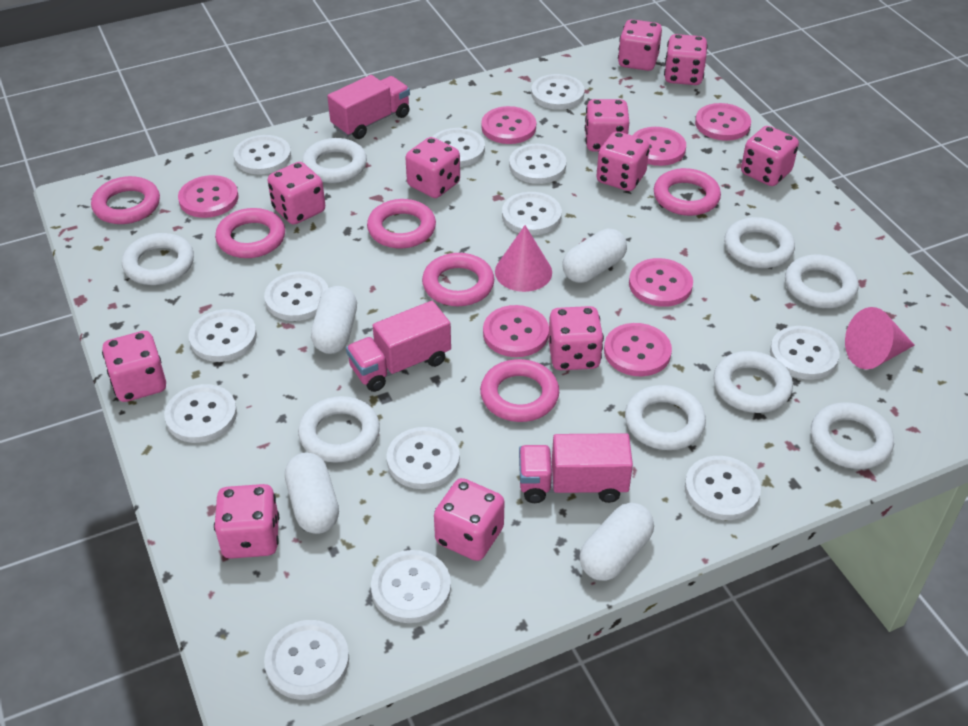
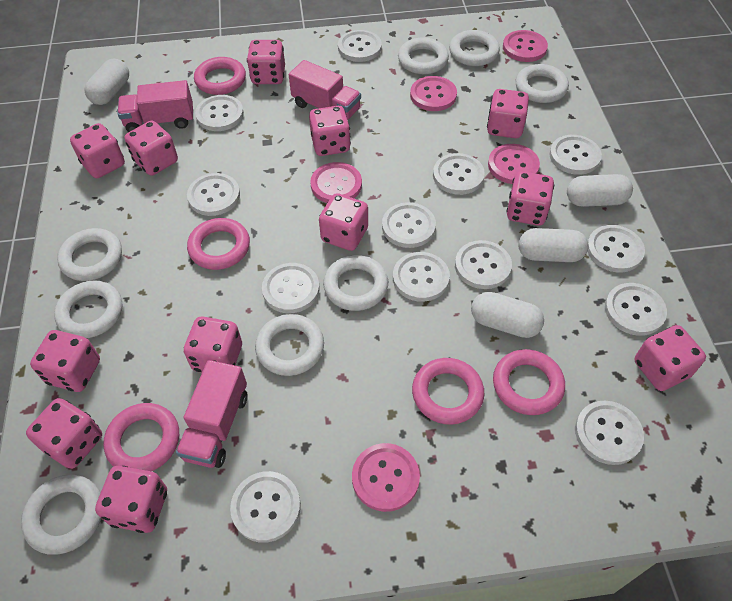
pink button: 7 -> 5
pink cone: 2 -> 0
pink dice: 11 -> 12
pink ring: 6 -> 5

